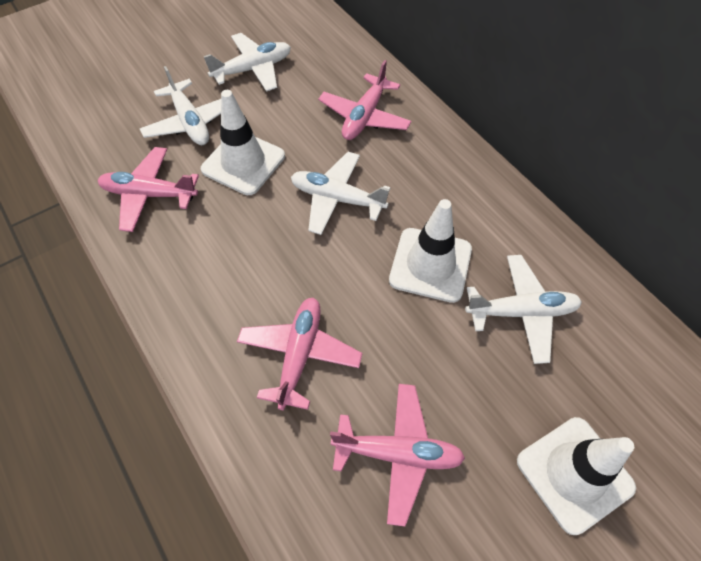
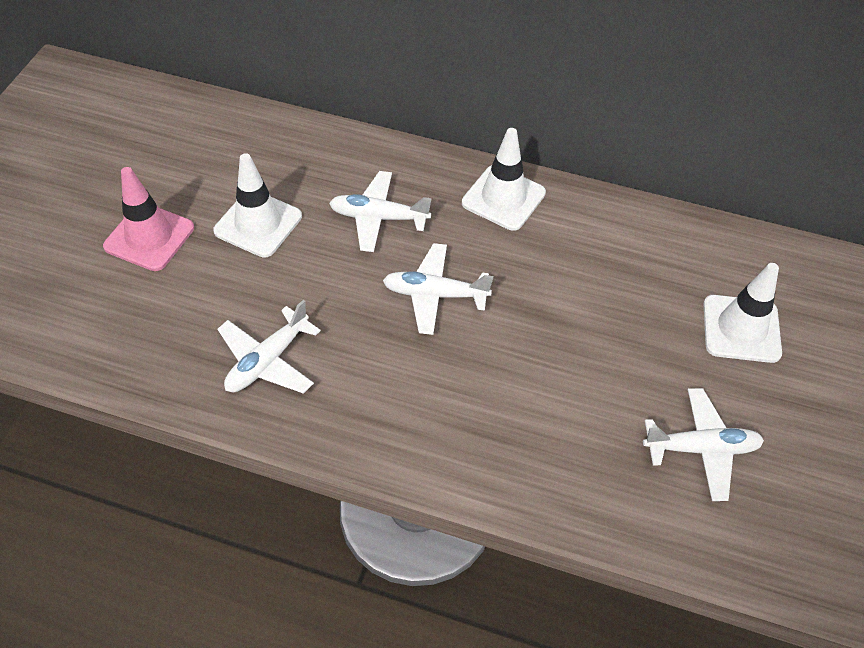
pink plane: 4 -> 0
pink traffic cone: 0 -> 1

